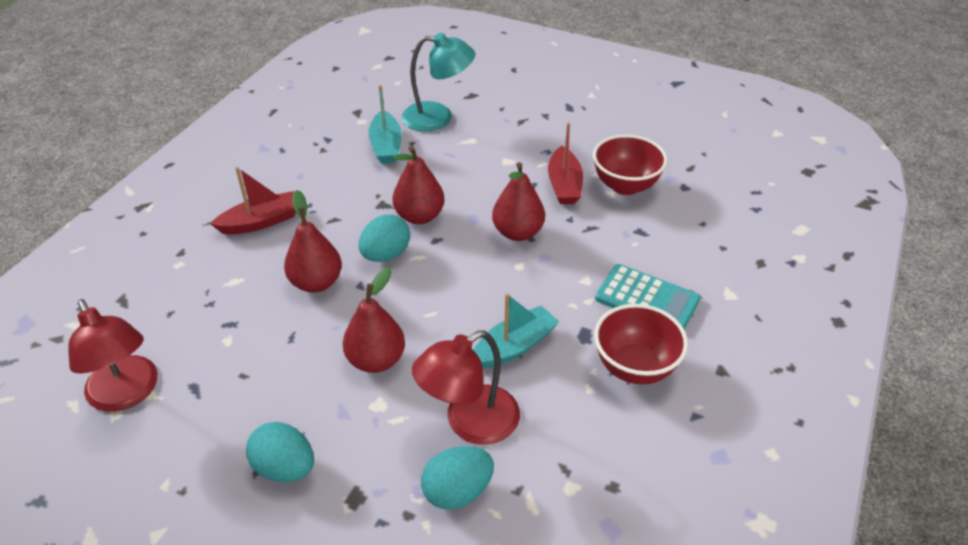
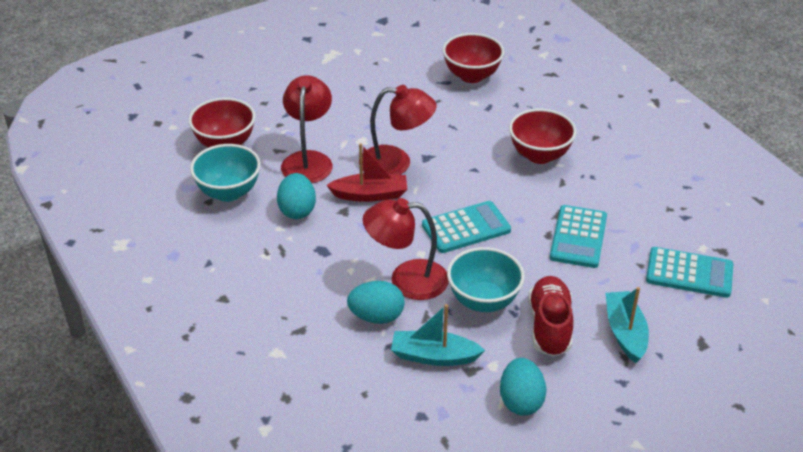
red boat: 2 -> 1
red bowl: 2 -> 3
red lamp: 2 -> 3
red pear: 4 -> 0
red shoe: 0 -> 1
turquoise bowl: 0 -> 2
turquoise calculator: 1 -> 3
turquoise lamp: 1 -> 0

